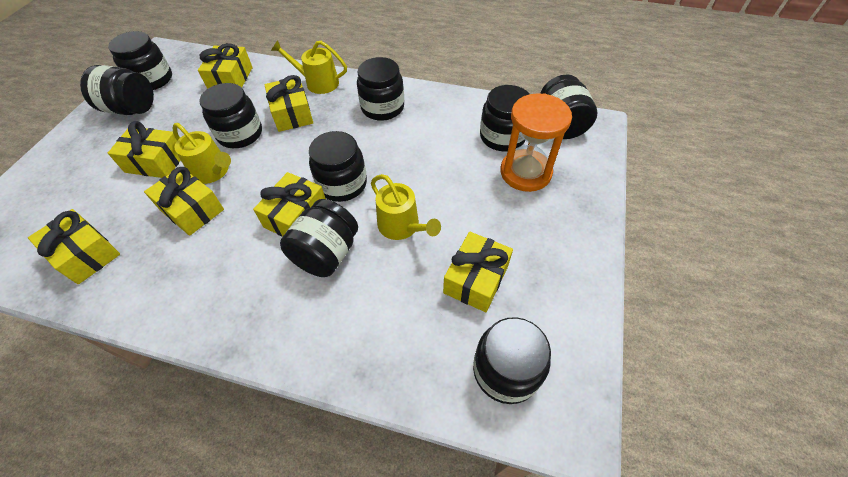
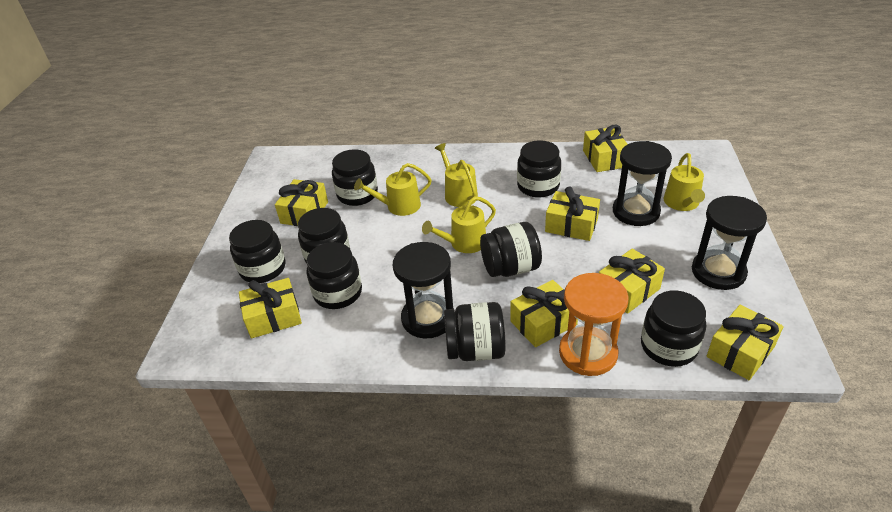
black hourglass: 0 -> 3
black jar: 9 -> 8
yellow watering can: 3 -> 4

